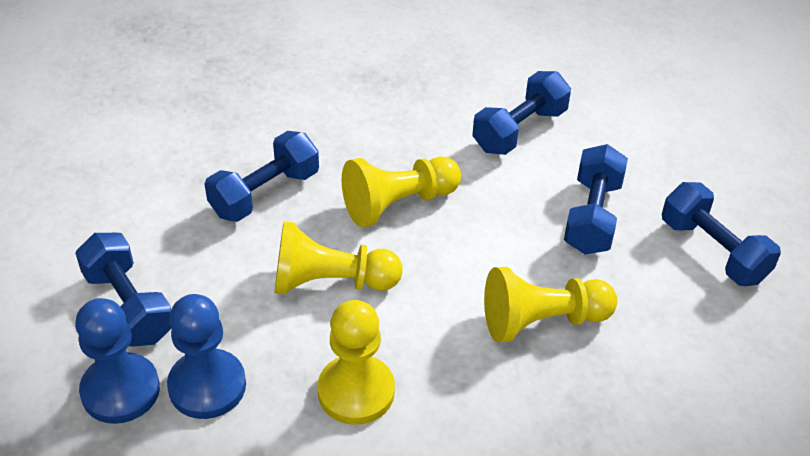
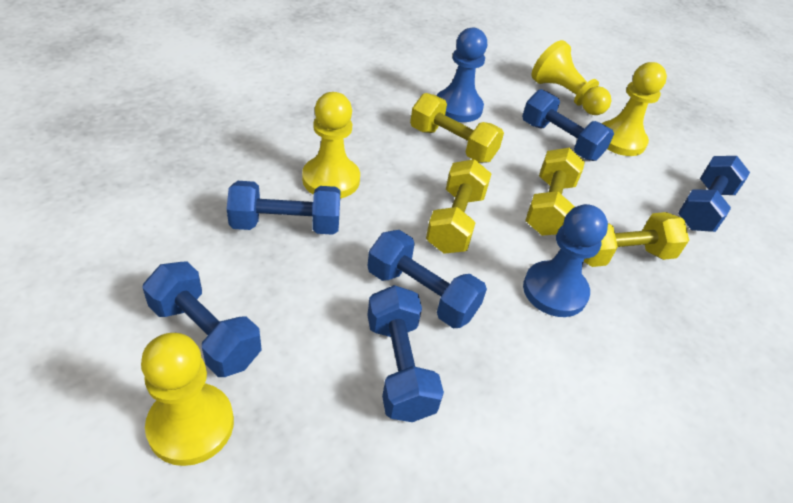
blue dumbbell: 5 -> 6
yellow dumbbell: 0 -> 4

